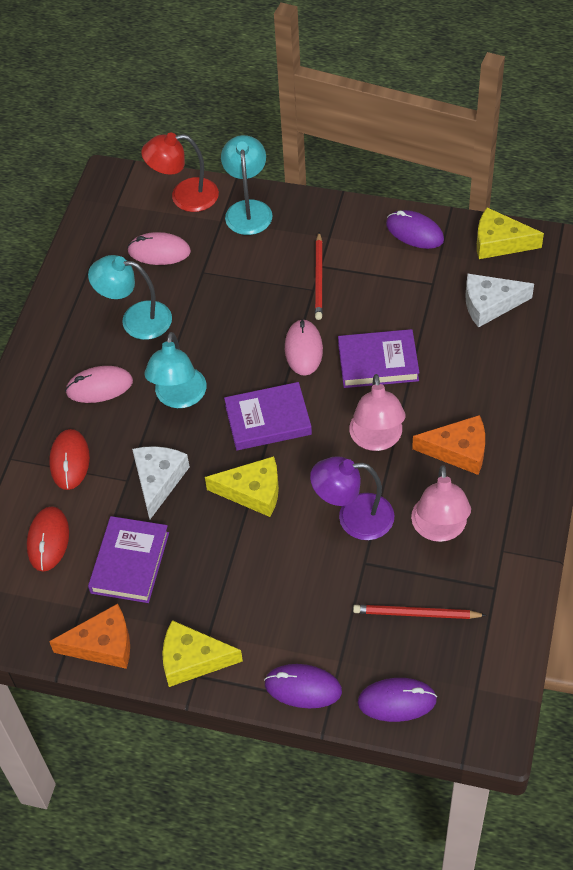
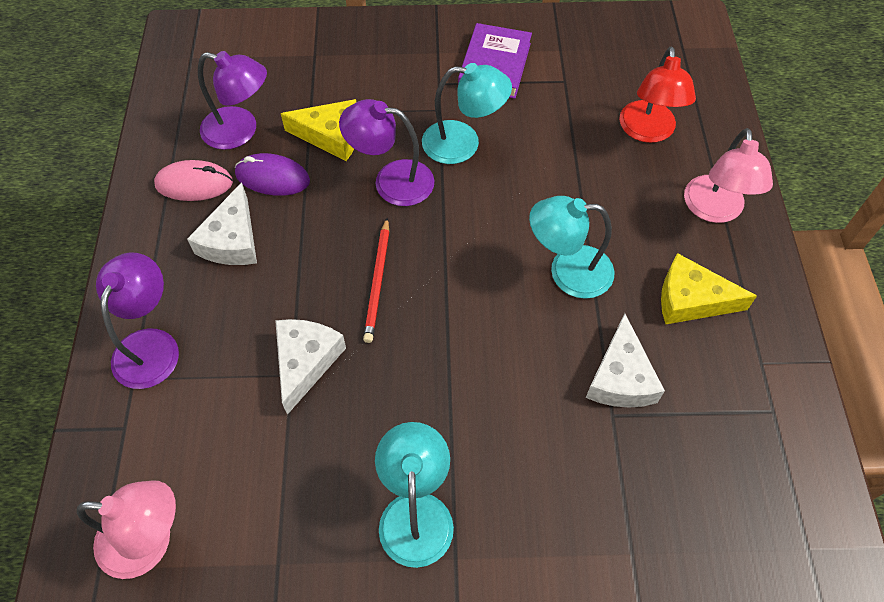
orange cheese: 2 -> 0
pink mouse: 3 -> 1
purple book: 3 -> 1
purple lamp: 1 -> 3
purple mouse: 3 -> 1
red mouse: 2 -> 0
red pencil: 2 -> 1
white cheese: 2 -> 3
yellow cheese: 3 -> 2

